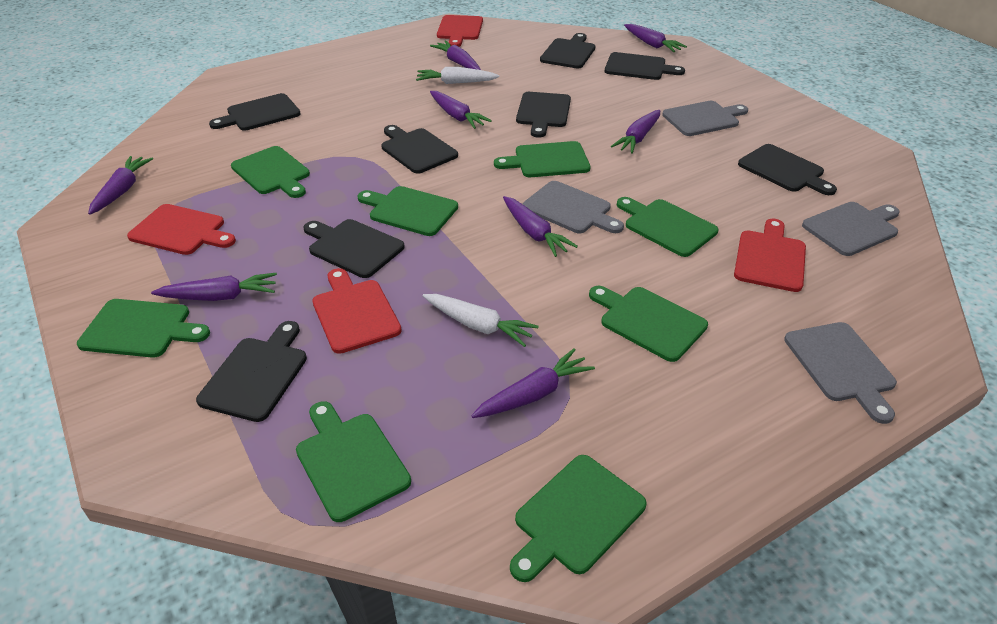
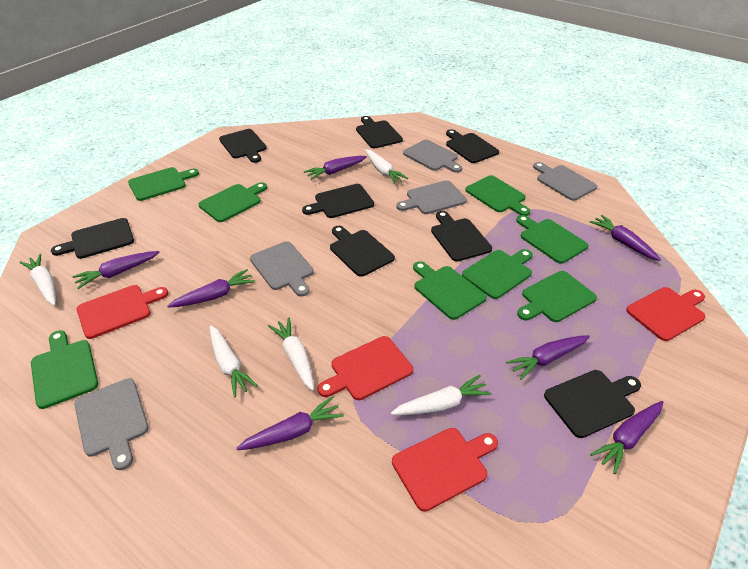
grey cutting board: 4 -> 5
purple carrot: 8 -> 7
white carrot: 2 -> 5

